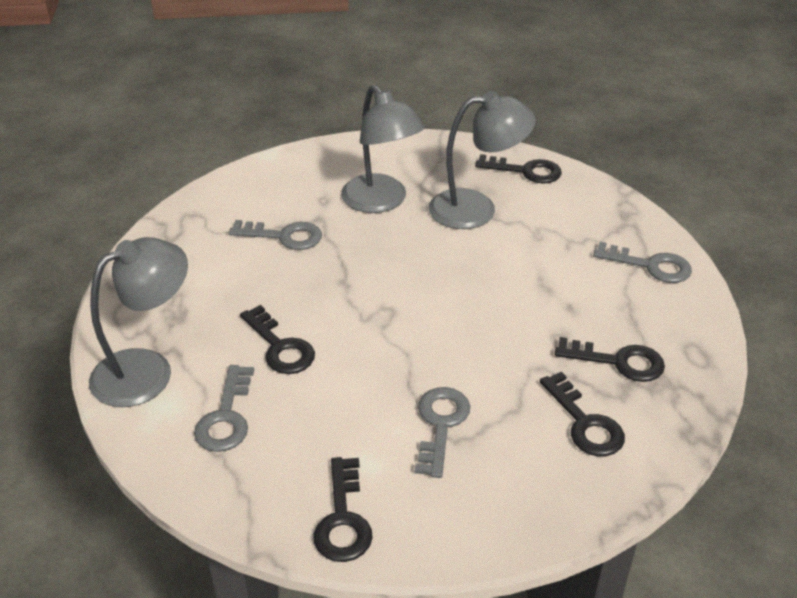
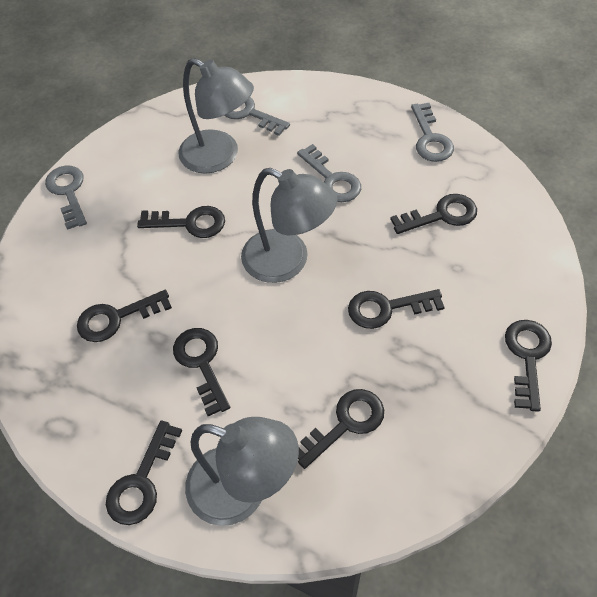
black key: 5 -> 8

